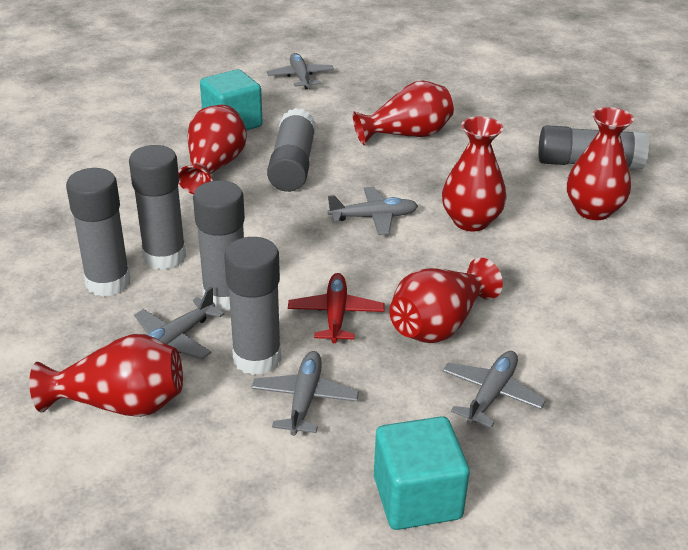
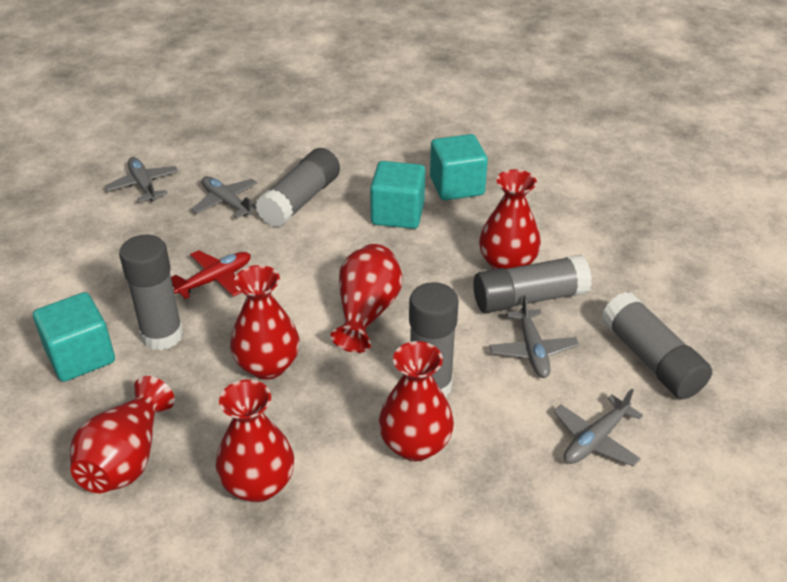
grey glue stick: 6 -> 5
grey plane: 5 -> 4
turquoise cube: 2 -> 3

